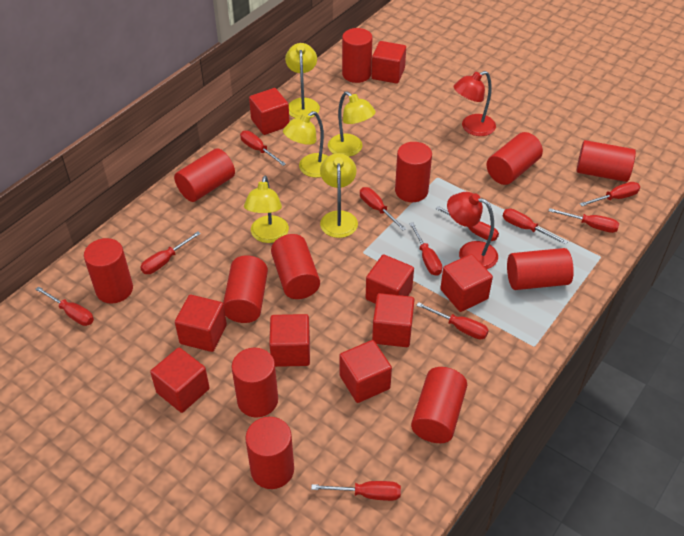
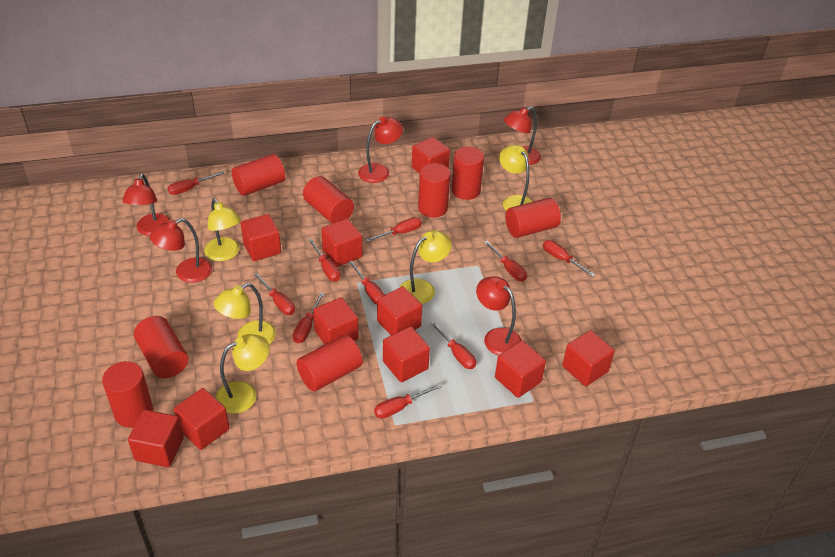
red cube: 9 -> 10
red cylinder: 12 -> 8
red lamp: 2 -> 5
red screwdriver: 11 -> 10

